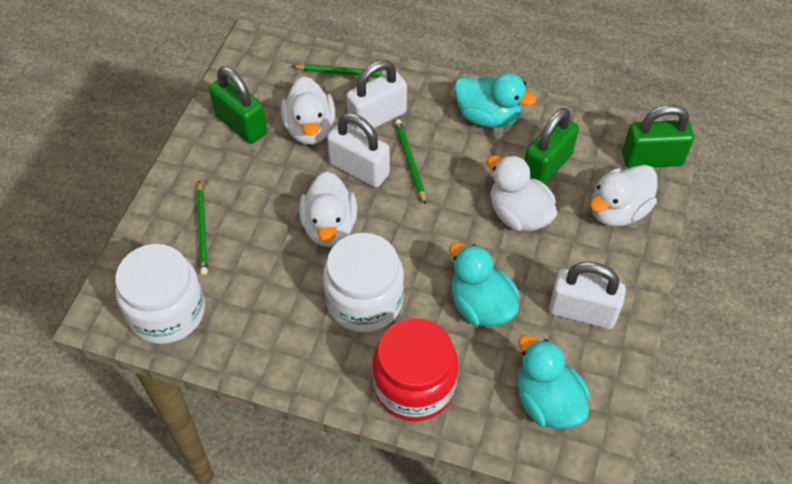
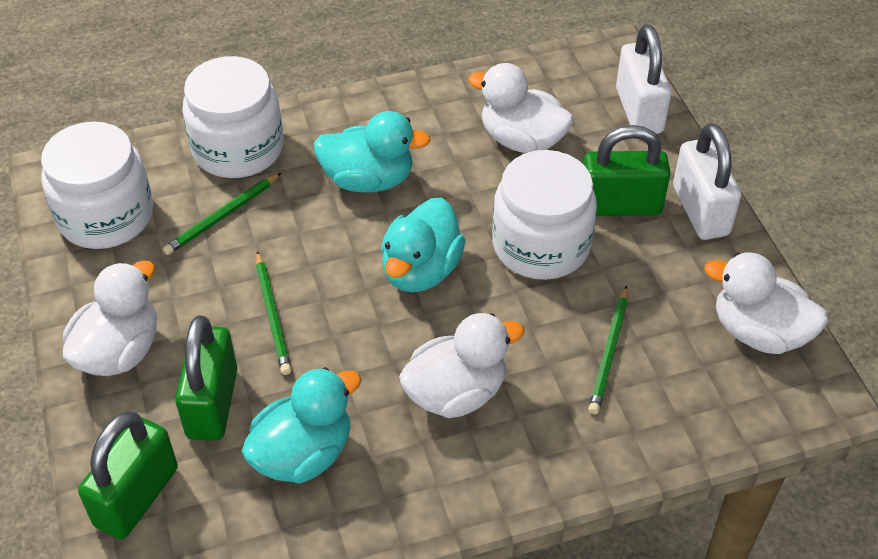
red jar: 1 -> 0
white jar: 2 -> 3
white padlock: 3 -> 2

